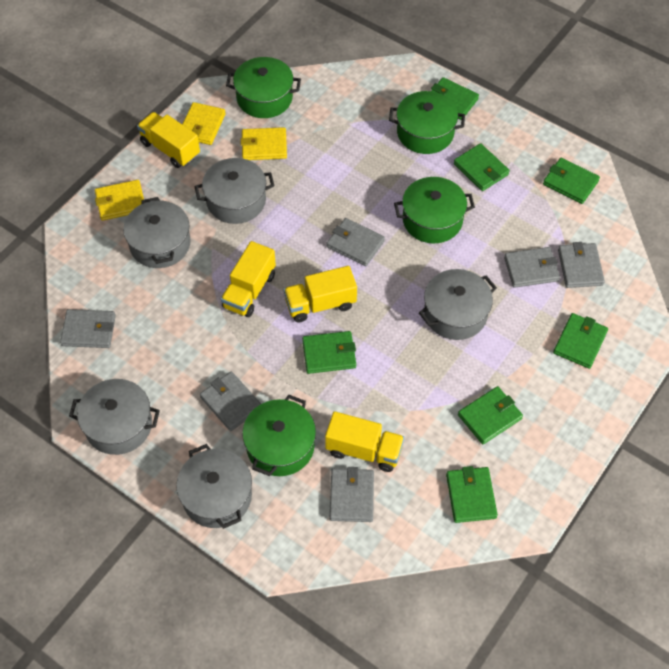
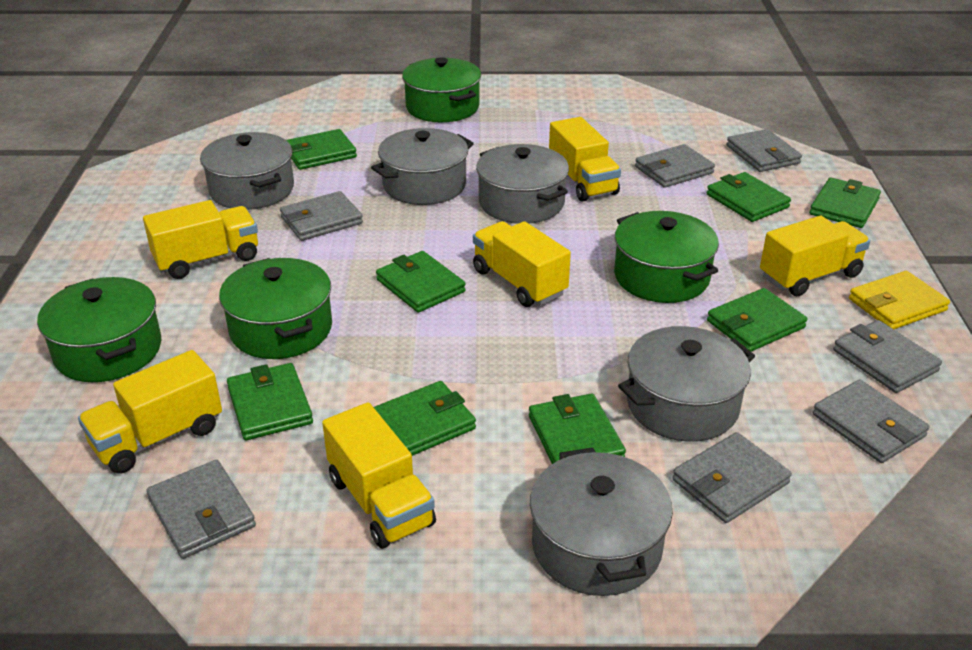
green wallet: 7 -> 8
grey wallet: 6 -> 7
yellow truck: 4 -> 6
yellow wallet: 3 -> 1

